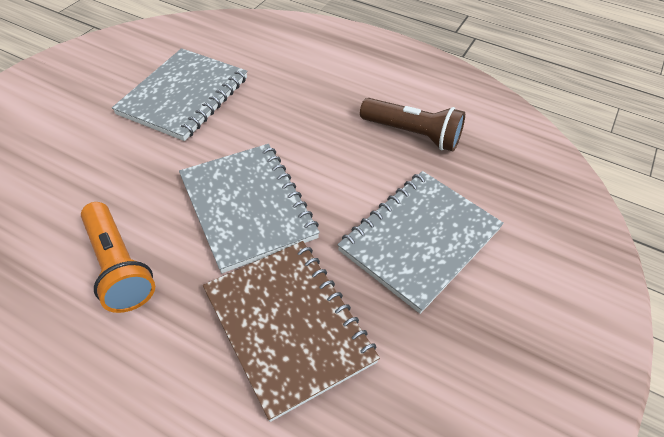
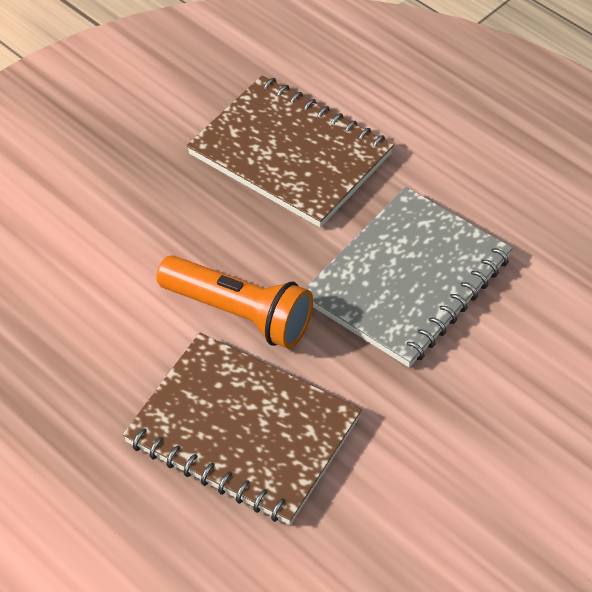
brown flashlight: 1 -> 0
brown notebook: 1 -> 2
grey notebook: 3 -> 1

